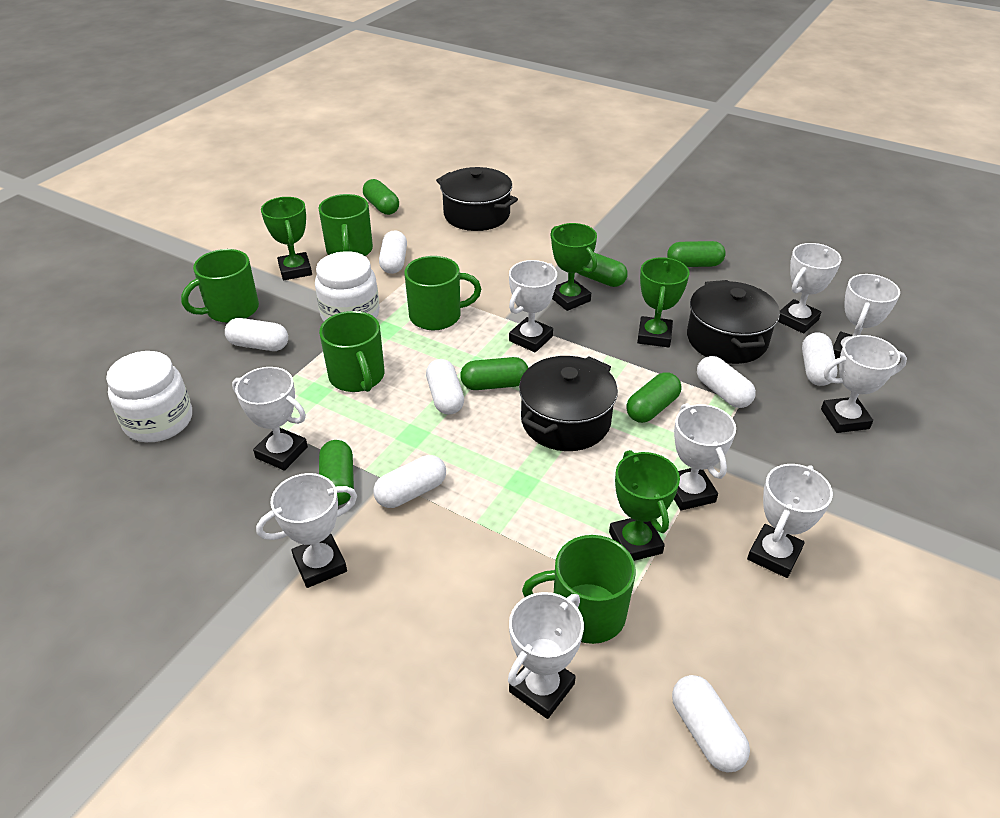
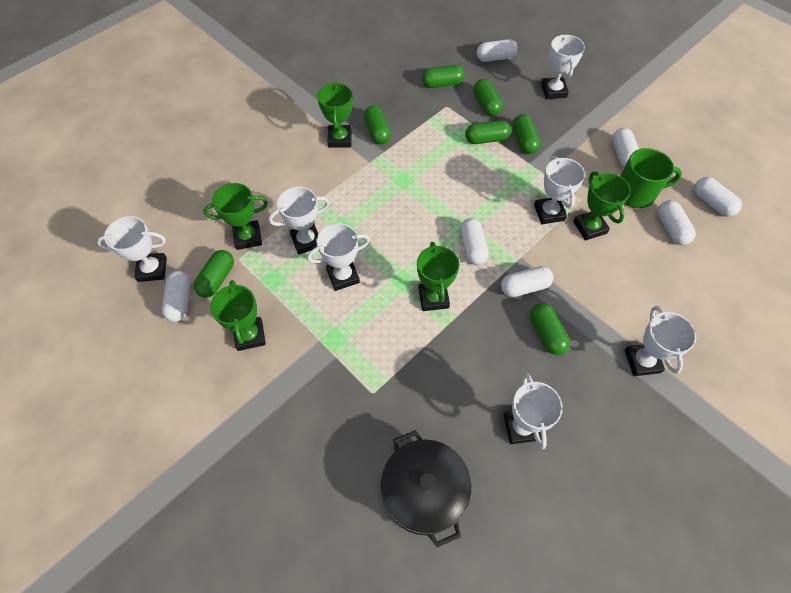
black pot: 3 -> 1
green capsule: 6 -> 7
green mug: 5 -> 1
green trophy: 4 -> 5
white jar: 2 -> 0
white trophy: 9 -> 7

